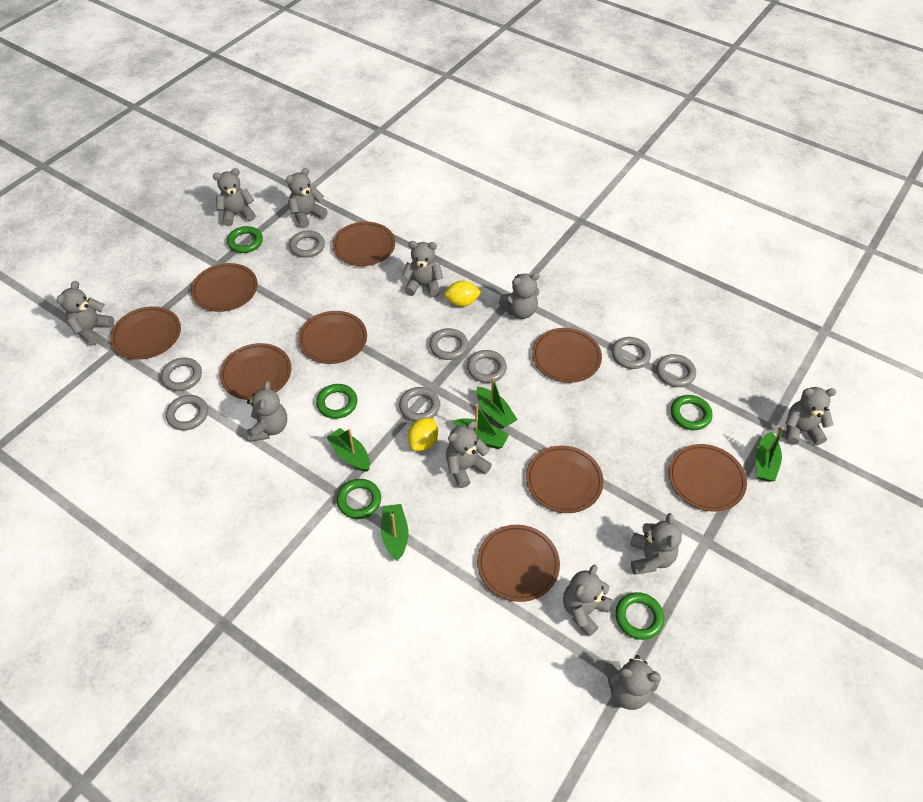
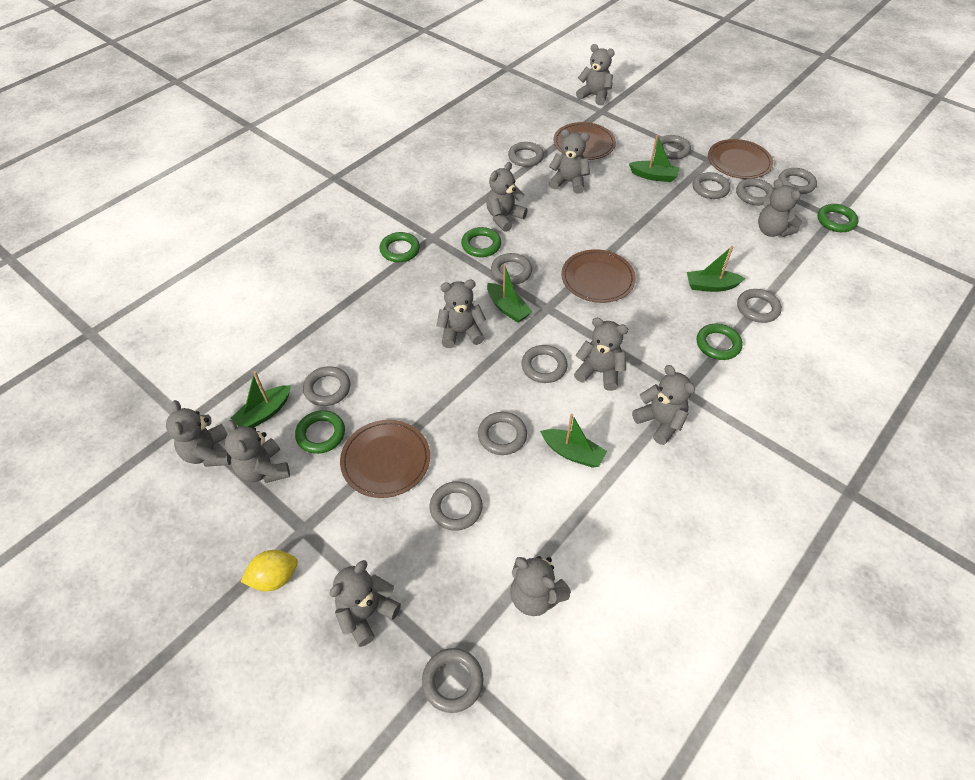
brown plate: 9 -> 4
grey ring: 8 -> 12
yellow lemon: 2 -> 1

